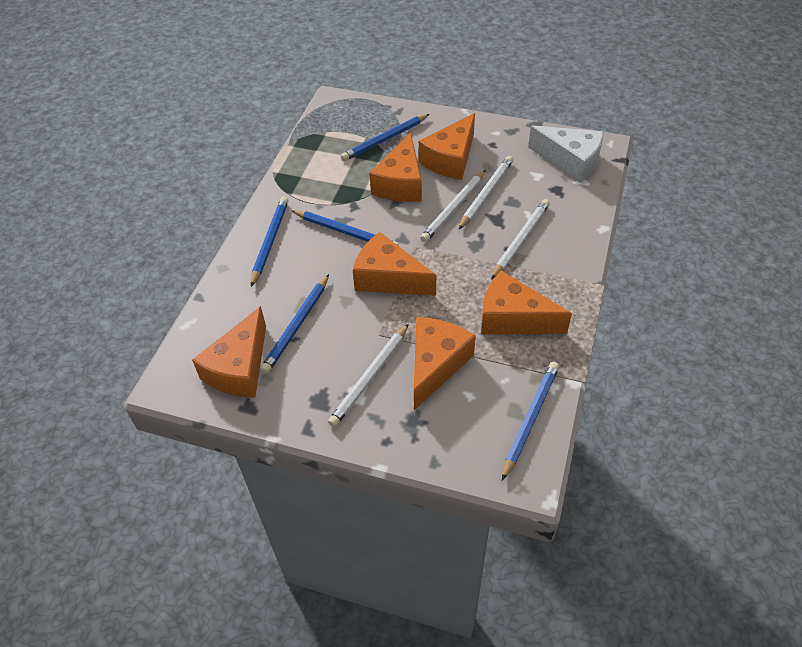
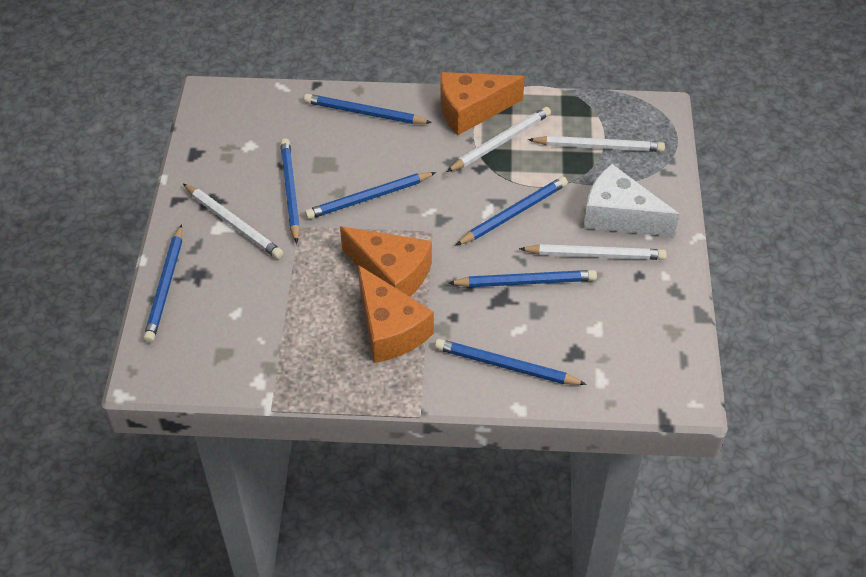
blue pencil: 5 -> 7
orange cheese: 6 -> 3

